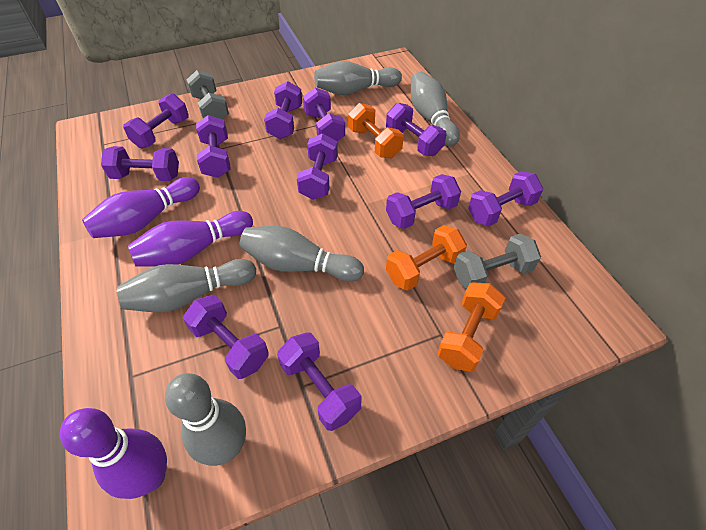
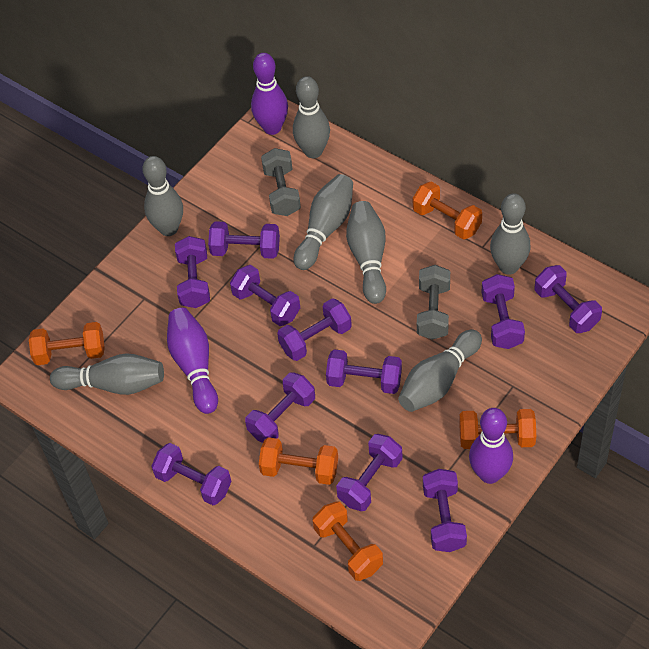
grey bowling pin: 5 -> 7
orange dumbbell: 3 -> 5

